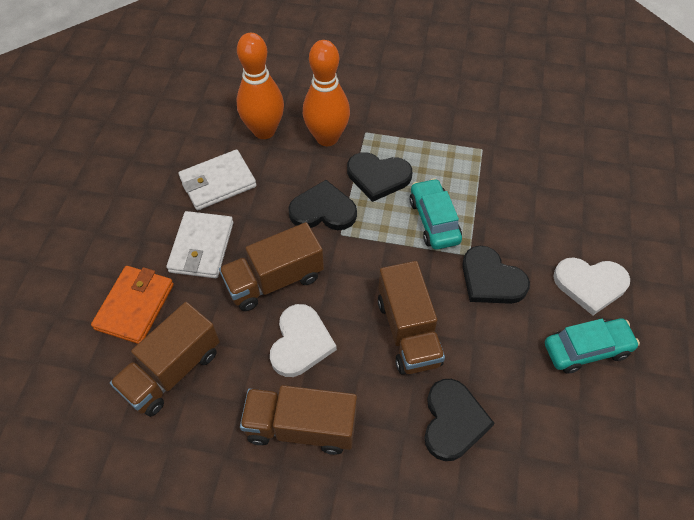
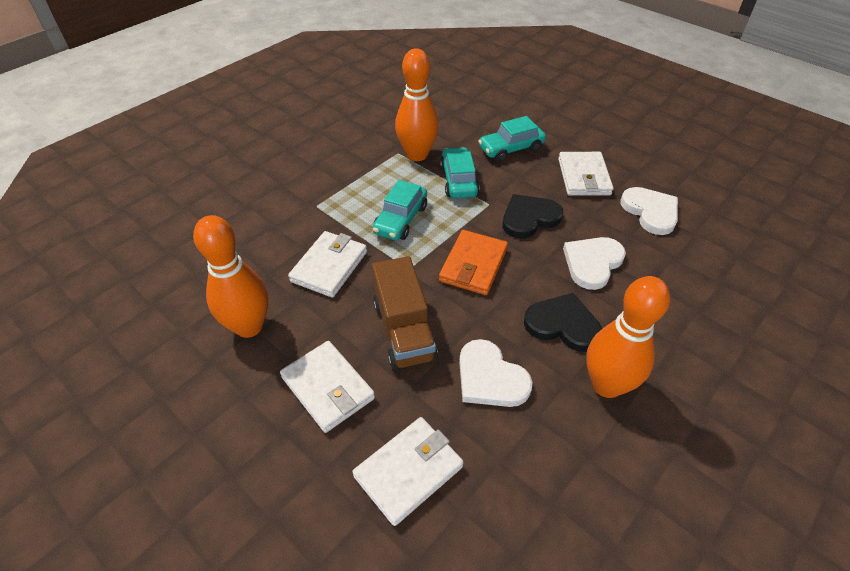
black heart: 4 -> 2
brown truck: 4 -> 1
orange bowling pin: 2 -> 3
turquoise car: 2 -> 3
white heart: 2 -> 3
white wallet: 2 -> 4

